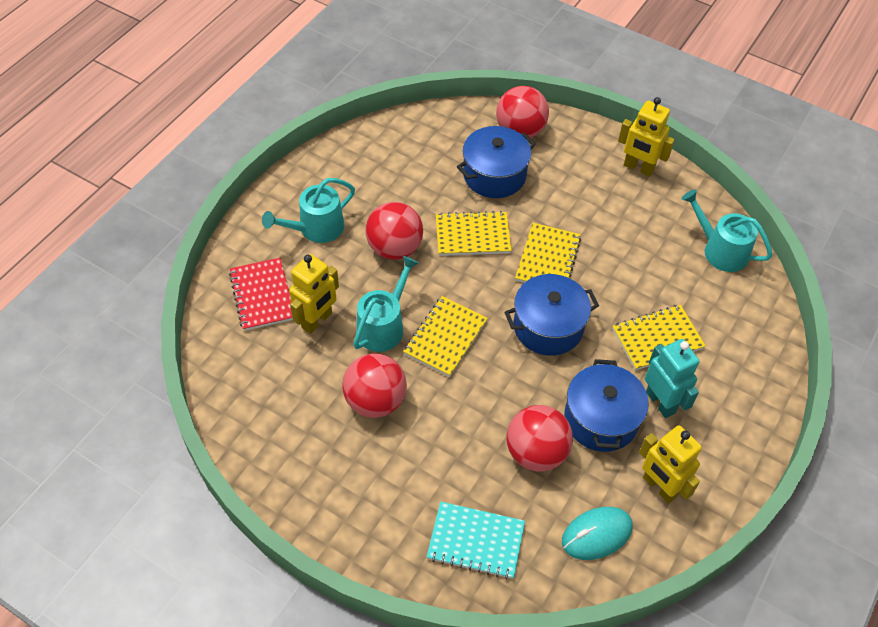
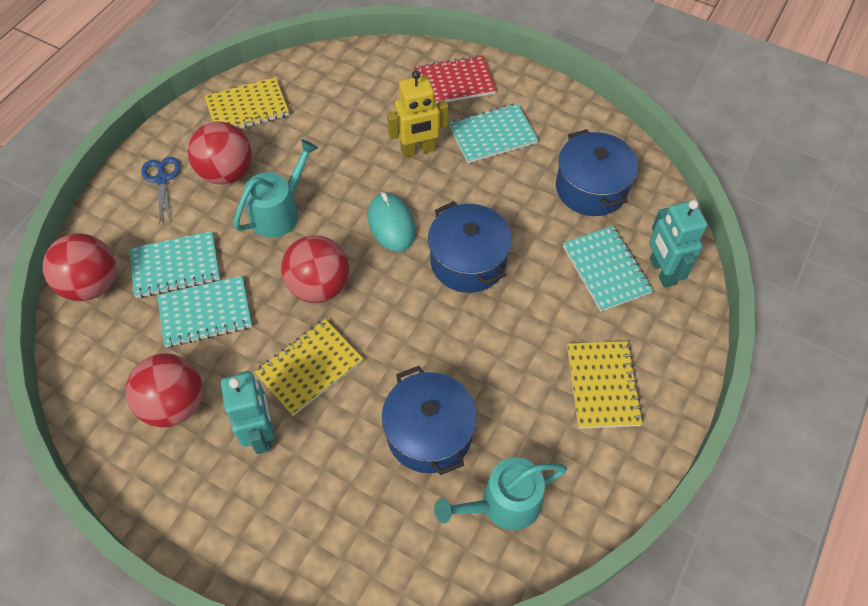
blue scissors: 0 -> 1
turquoise notebook: 1 -> 4
turquoise robot: 1 -> 2
turquoise watering can: 3 -> 2
yellow notebook: 4 -> 3
yellow robot: 3 -> 1

